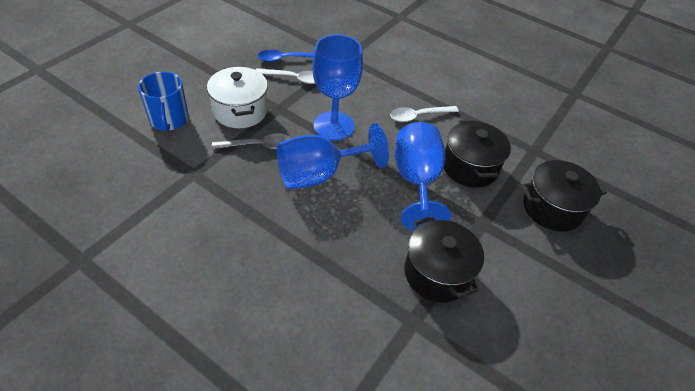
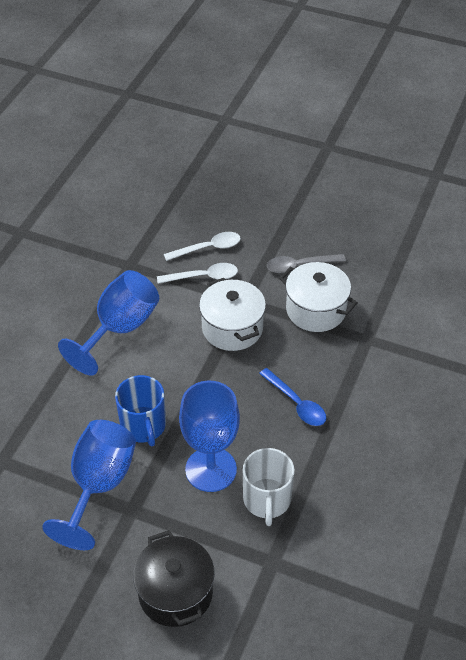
black pot: 3 -> 1
white mug: 0 -> 1
white pot: 1 -> 2

